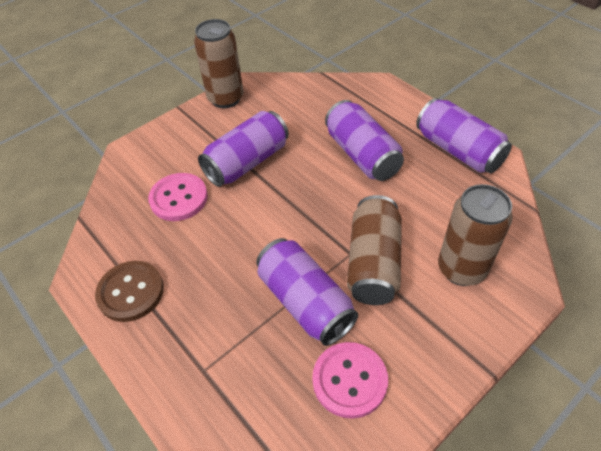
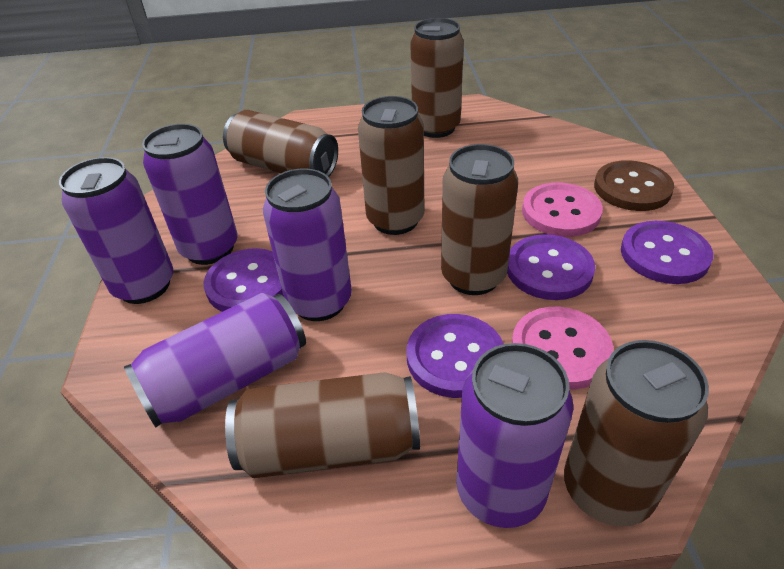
brown can: 3 -> 6
purple button: 0 -> 4
purple can: 4 -> 5

